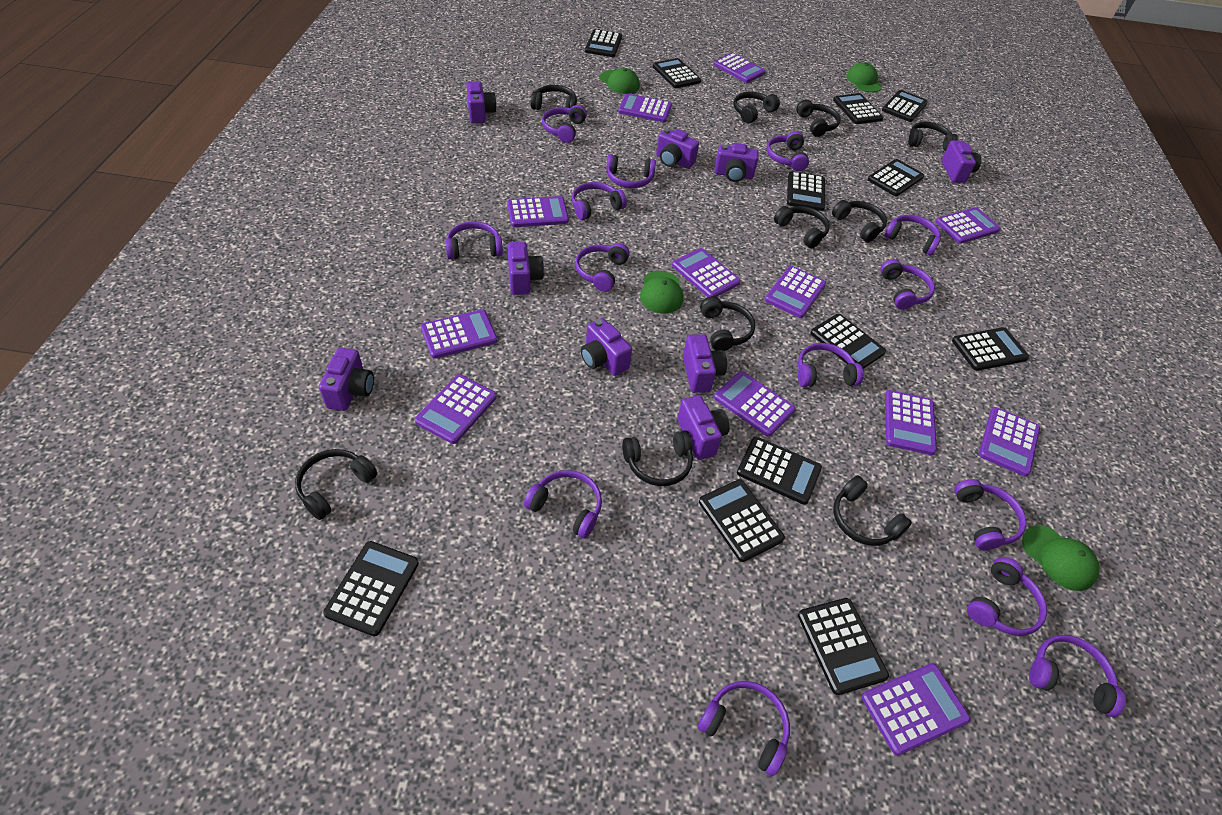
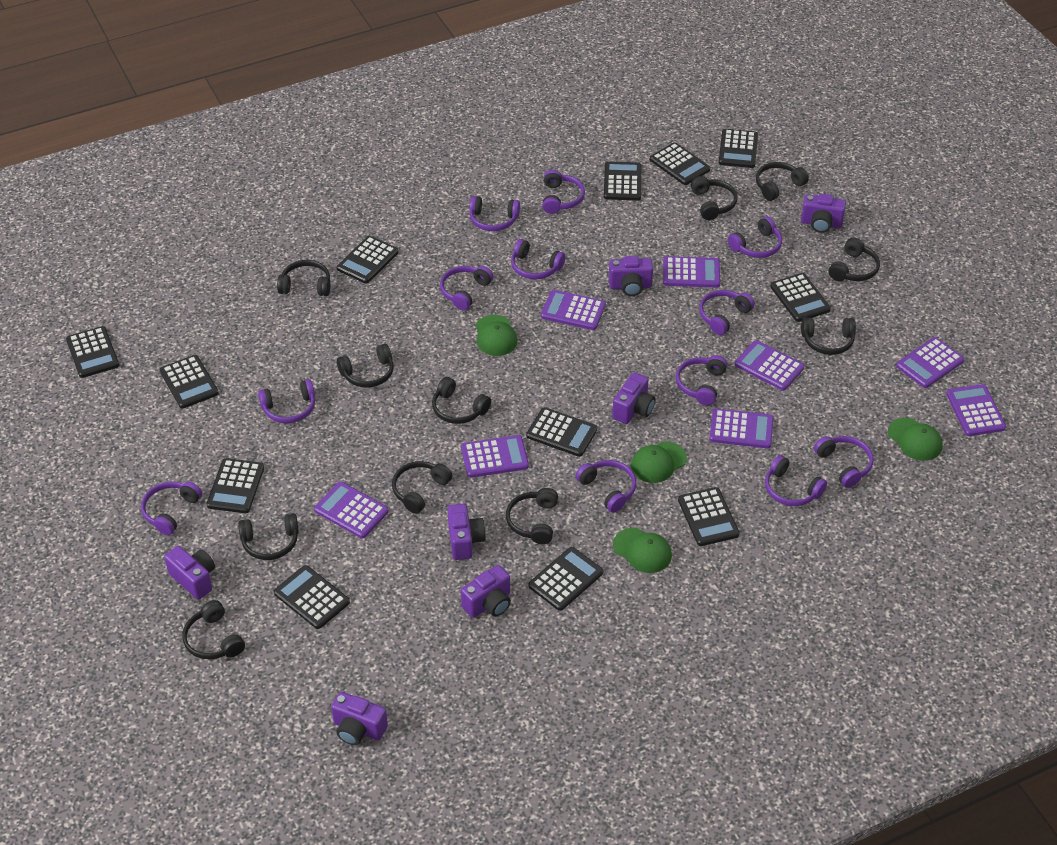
black headphones: 10 -> 11
purple calculator: 12 -> 8
purple camera: 9 -> 7
purple headphones: 14 -> 12

